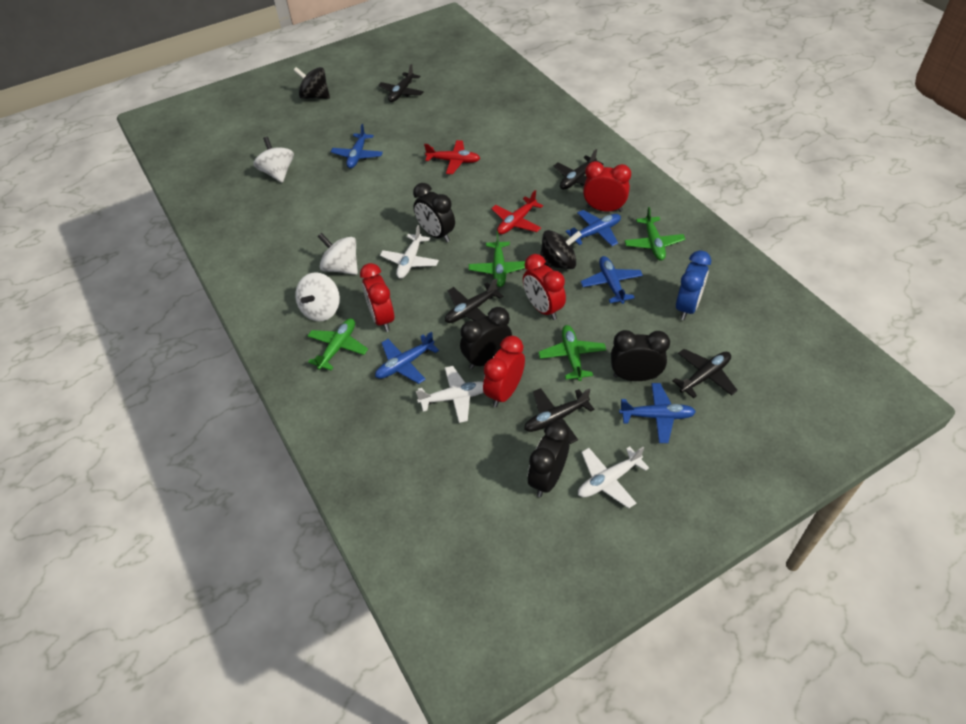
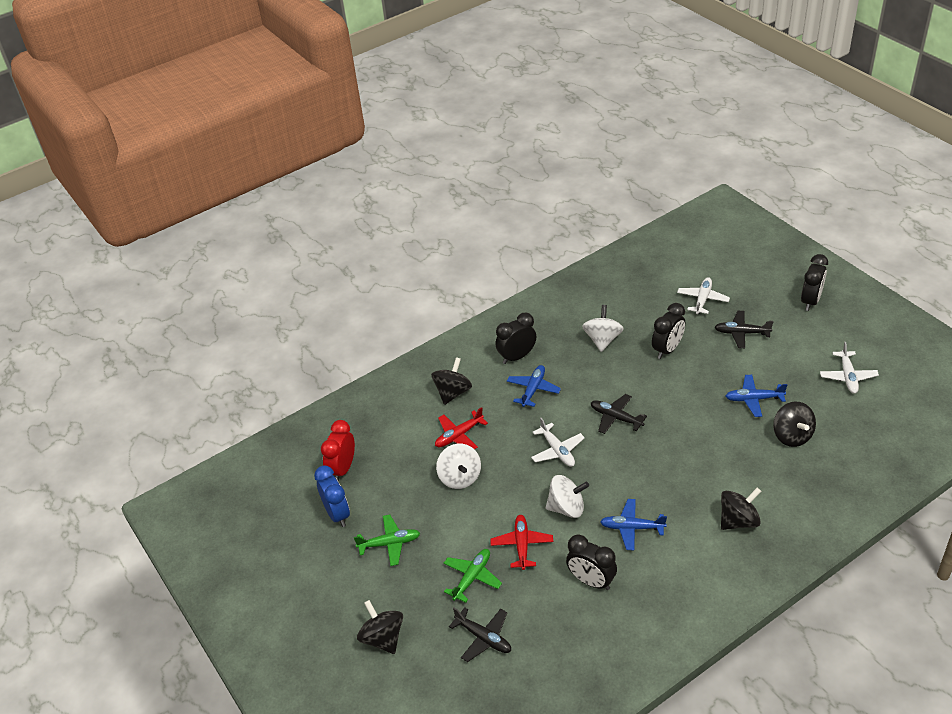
black plane: 5 -> 3
black spinning top: 2 -> 4
blue plane: 5 -> 3
green plane: 4 -> 2
red clock: 4 -> 1

